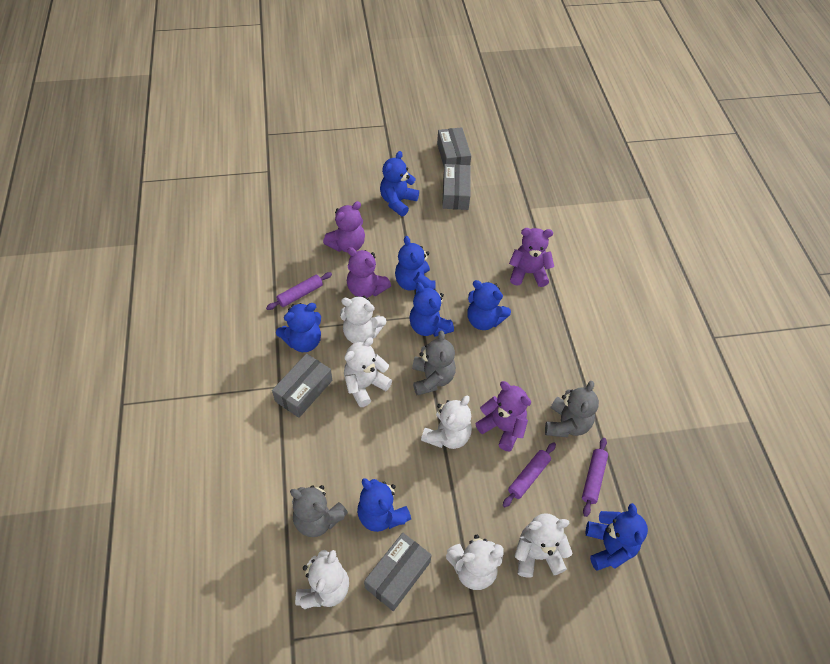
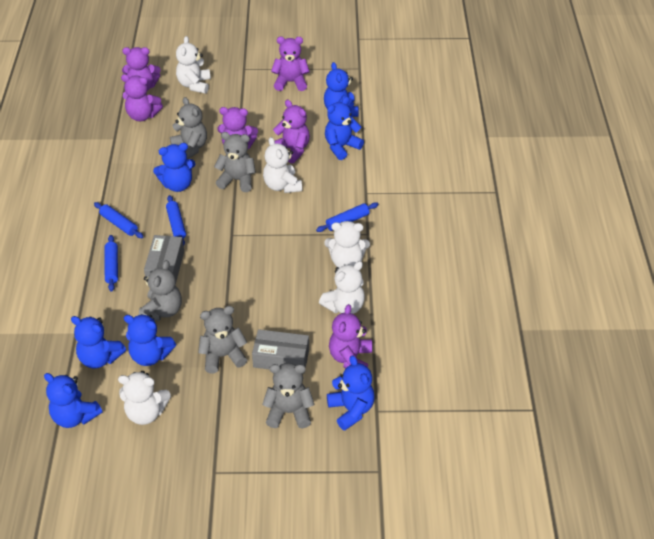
blue rolling pin: 0 -> 4
grey box: 4 -> 2
grey teddy bear: 3 -> 5
purple rolling pin: 3 -> 0
purple teddy bear: 4 -> 6
white teddy bear: 6 -> 5

